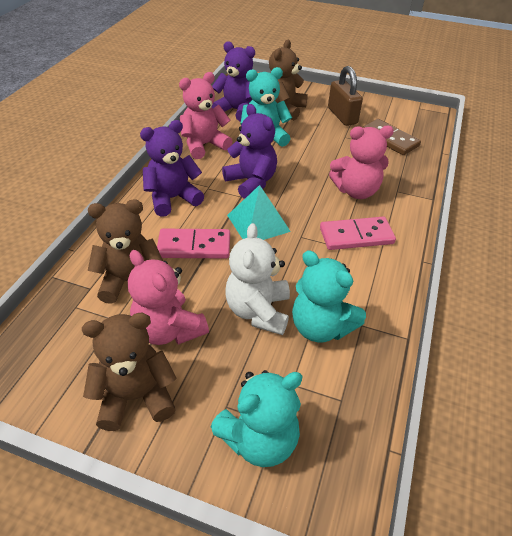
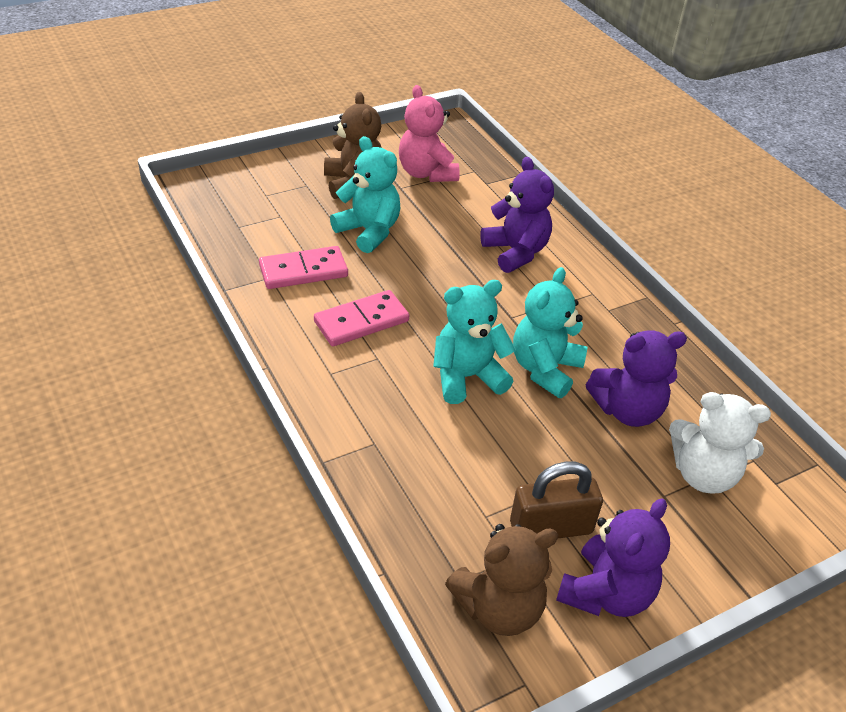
brown domino: 1 -> 0
brown teddy bear: 3 -> 2
pink teddy bear: 3 -> 1
turquoise pyramid: 1 -> 0

